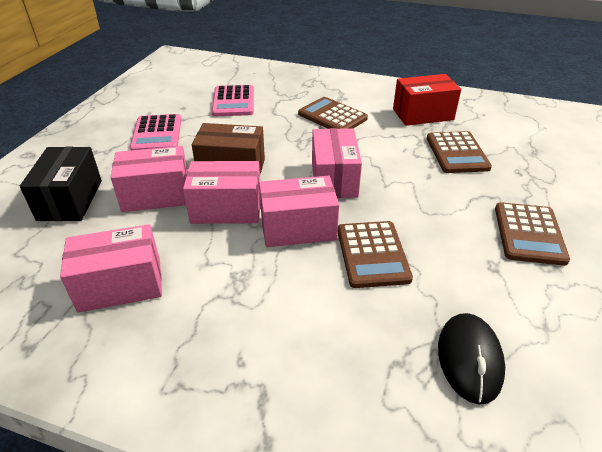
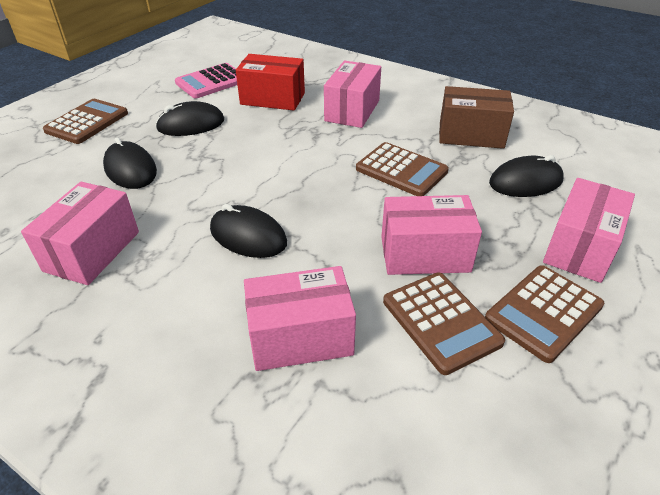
black box: 1 -> 0
black mouse: 1 -> 4
pink calculator: 2 -> 1

